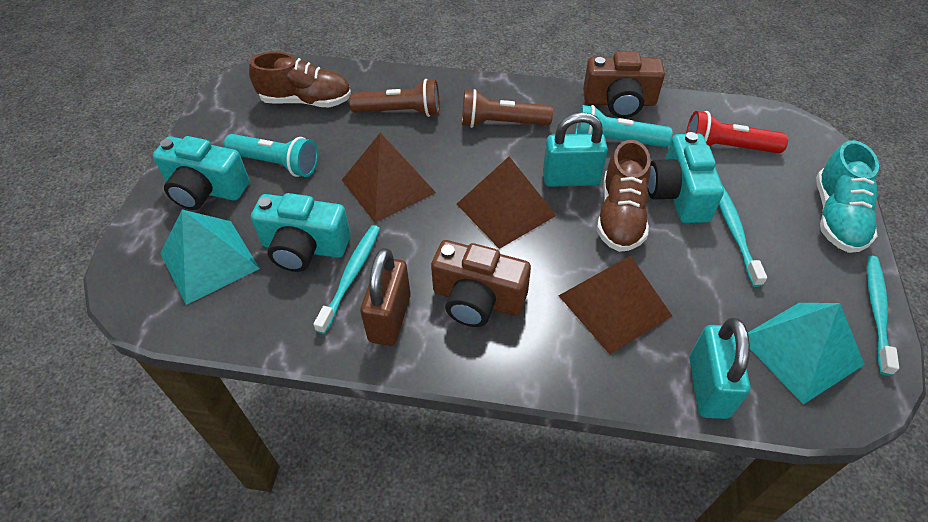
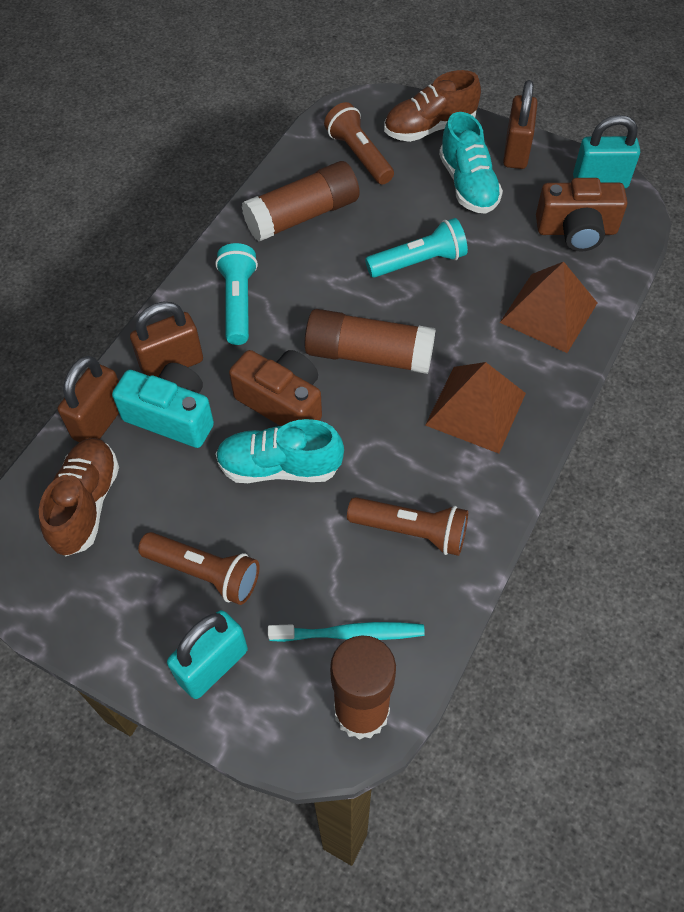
brown flashlight: 2 -> 3
brown glue stick: 0 -> 3
brown padlock: 1 -> 3
brown pyramid: 3 -> 2
red flashlight: 1 -> 0
turquoise camera: 3 -> 1
turquoise pyramid: 2 -> 0
turquoise shoe: 1 -> 2
turquoise toothbrush: 3 -> 1

